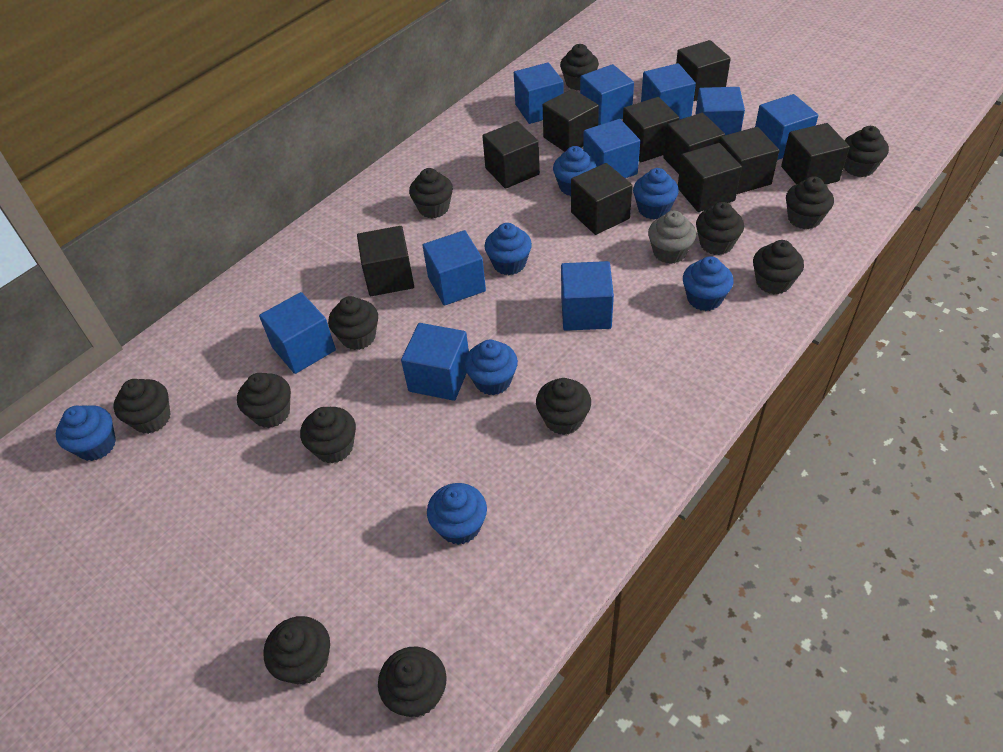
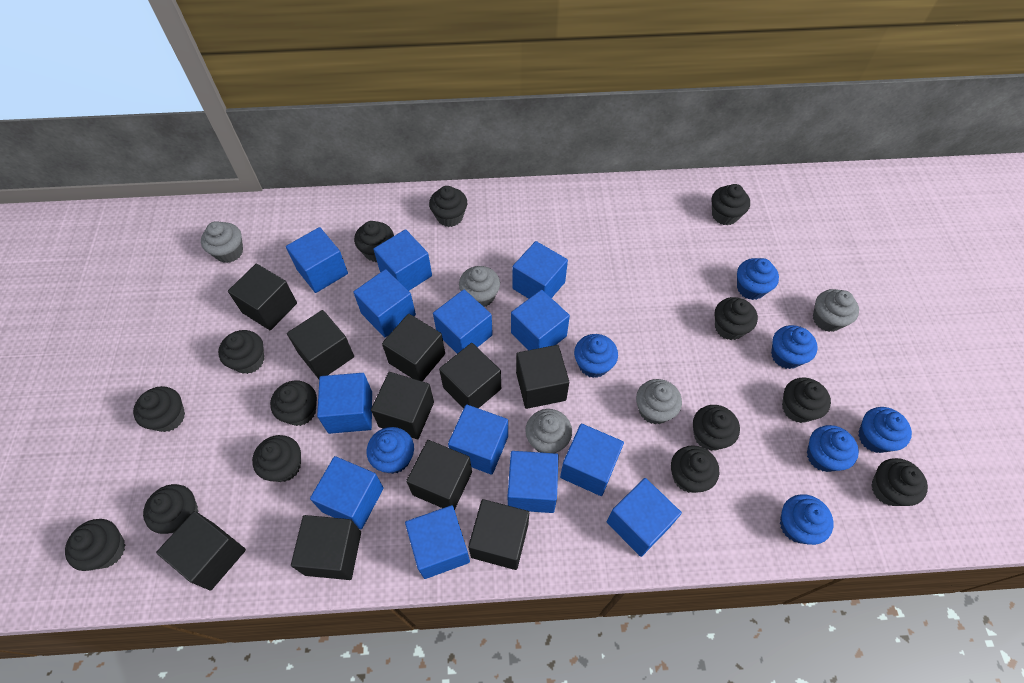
black cupcake: 13 -> 14
blue cube: 10 -> 13
grey cupcake: 1 -> 5

